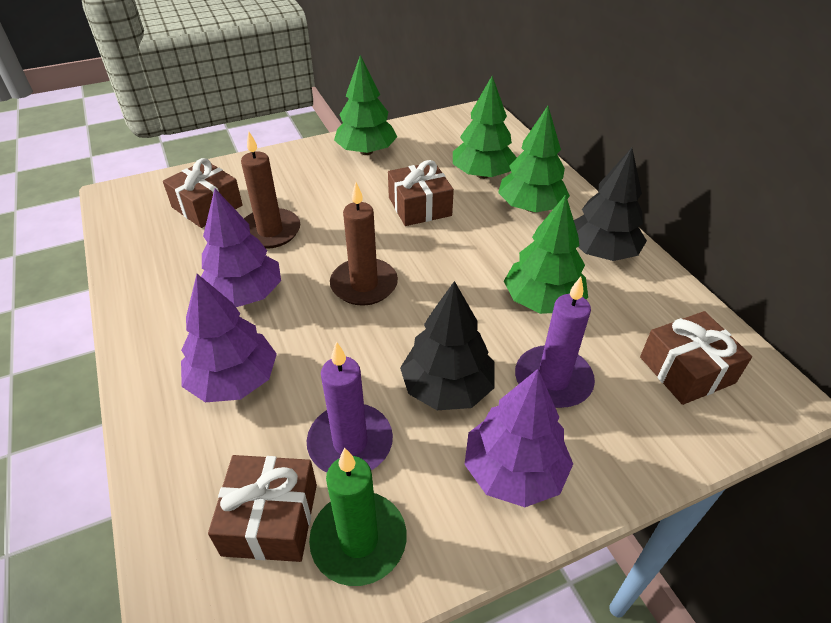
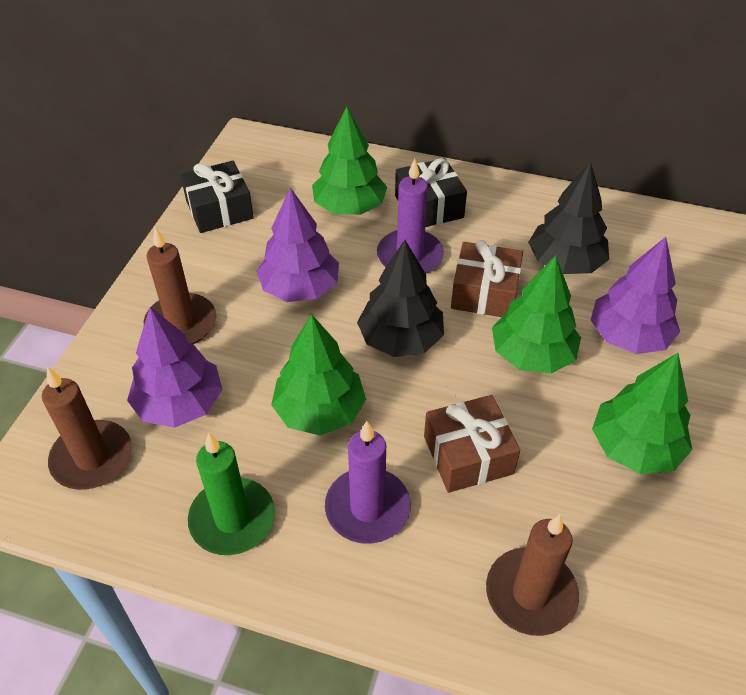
black gift: 0 -> 2
brown candle: 2 -> 3
brown gift: 4 -> 2

